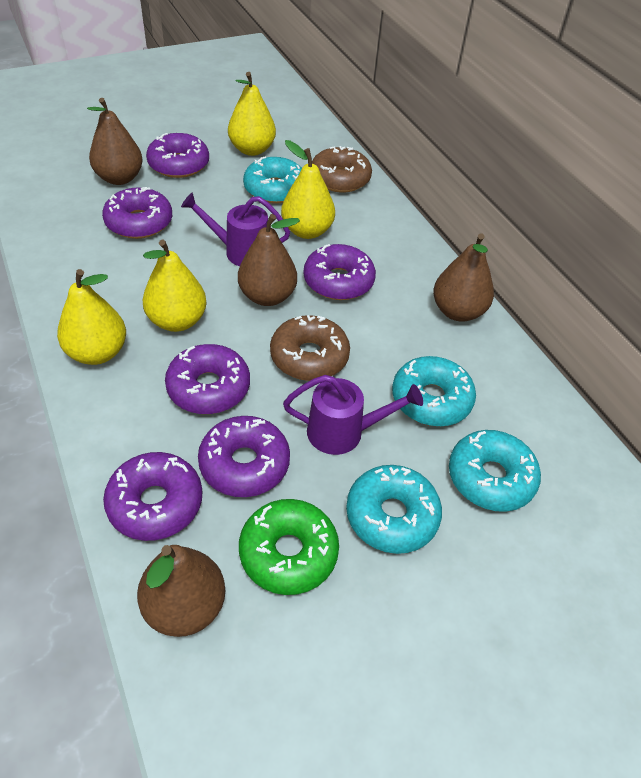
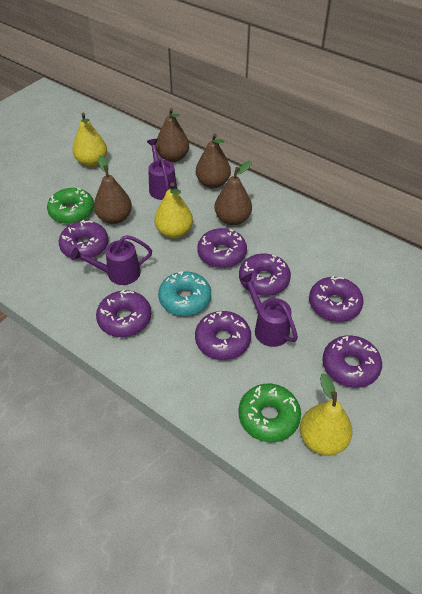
brown donut: 2 -> 0
green donut: 1 -> 2
purple donut: 6 -> 7
purple watering can: 2 -> 3
turquoise donut: 4 -> 1
yellow pear: 4 -> 3

